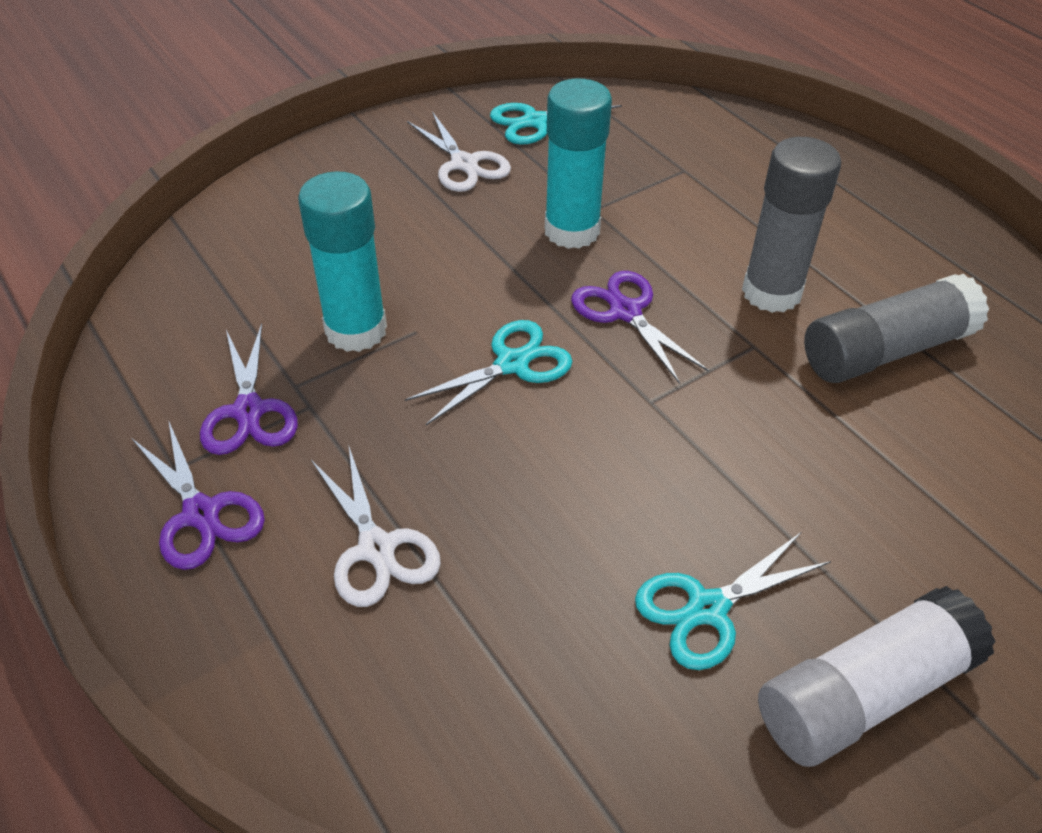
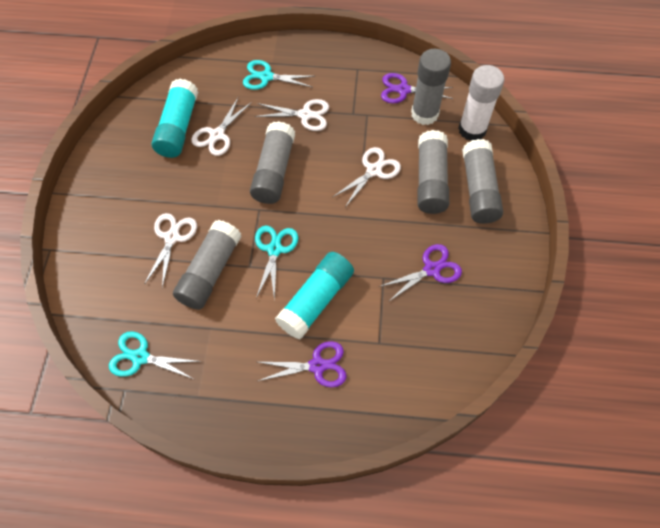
grey glue stick: 2 -> 5
white scissors: 2 -> 4

